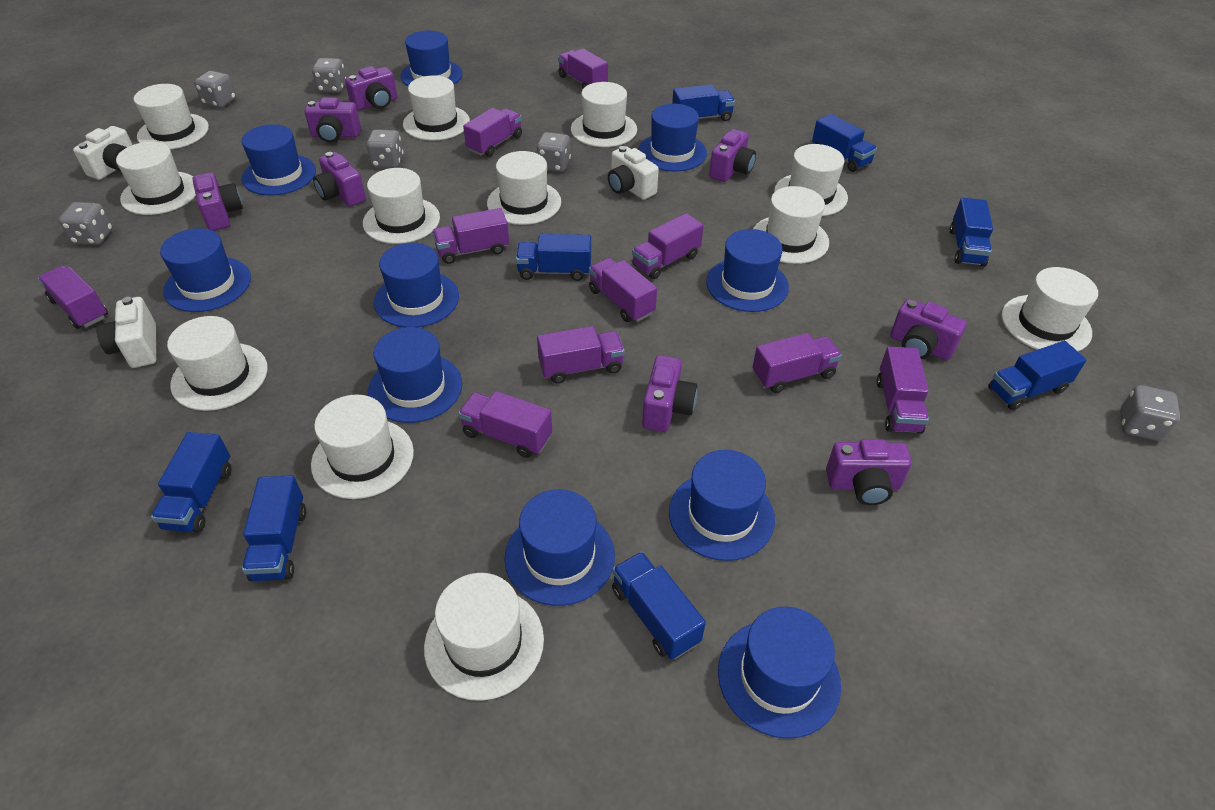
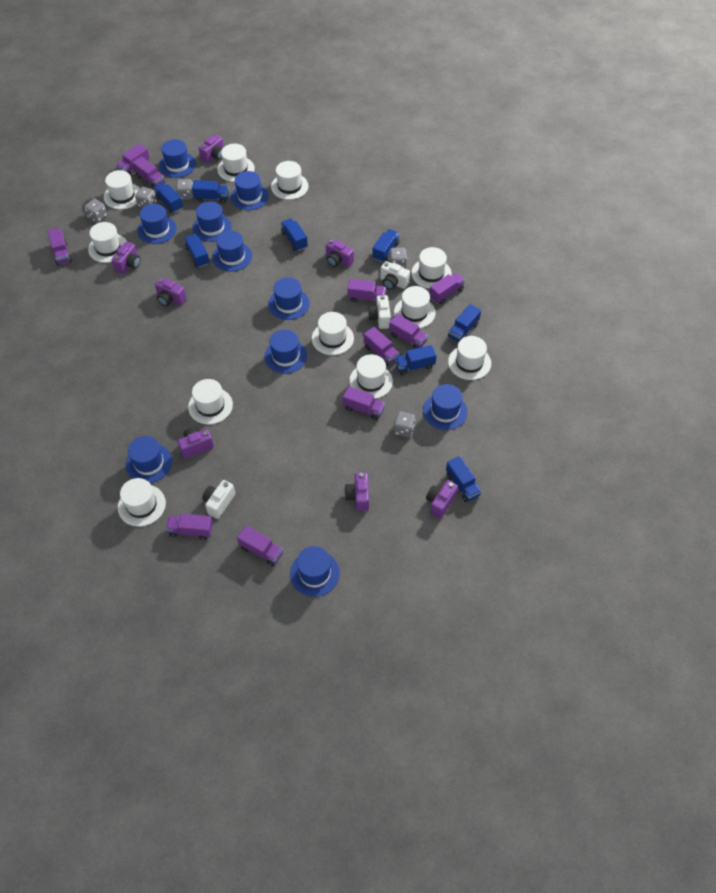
grey dice: 6 -> 5
purple camera: 8 -> 7
white hat: 12 -> 11

